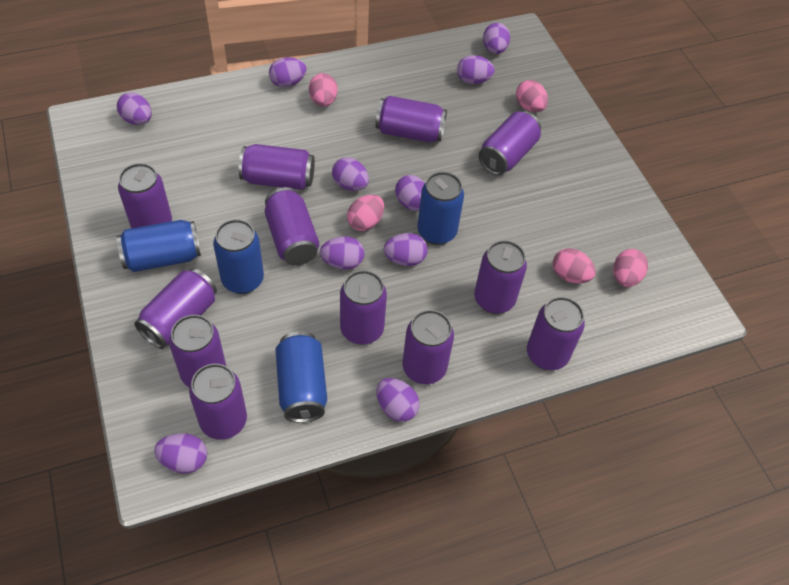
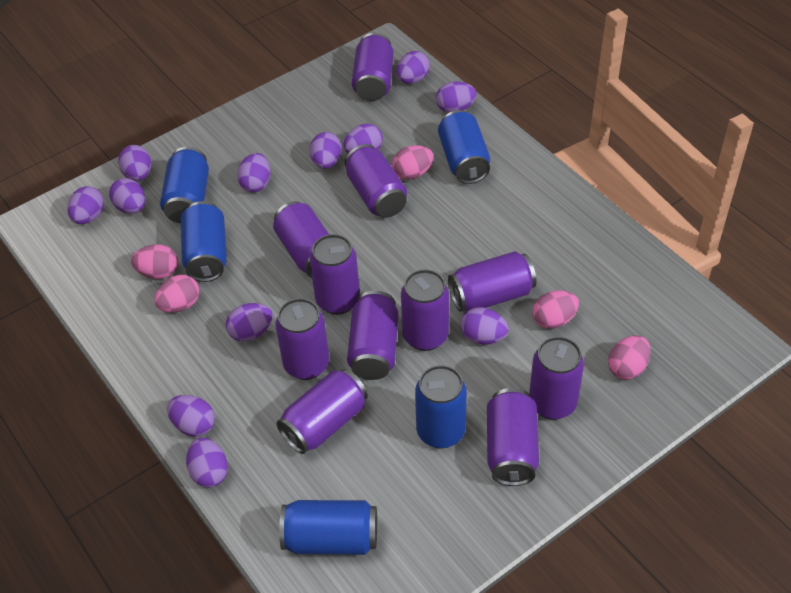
blue can: 4 -> 5
purple can: 12 -> 11
purple egg: 10 -> 12

